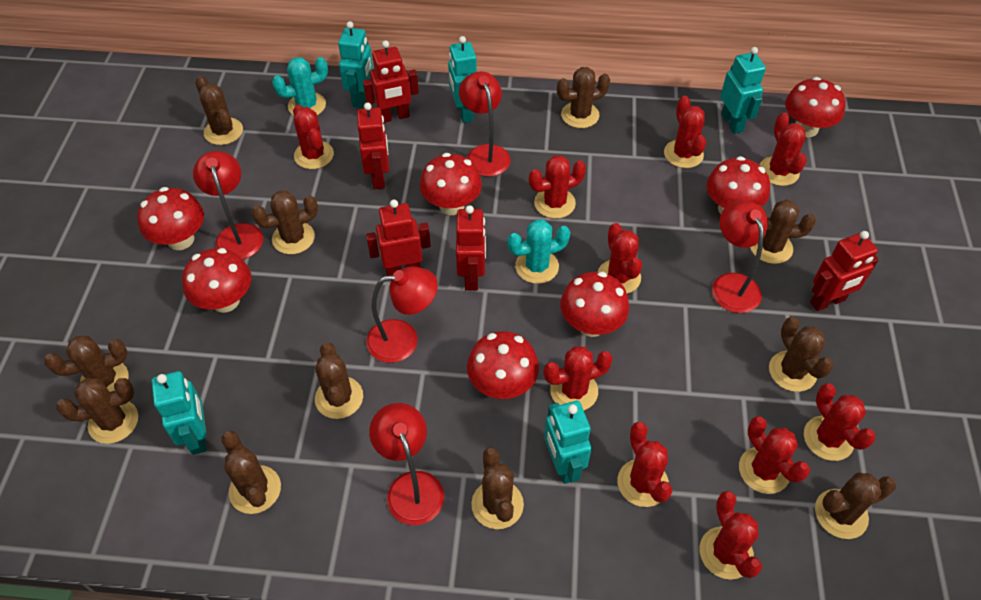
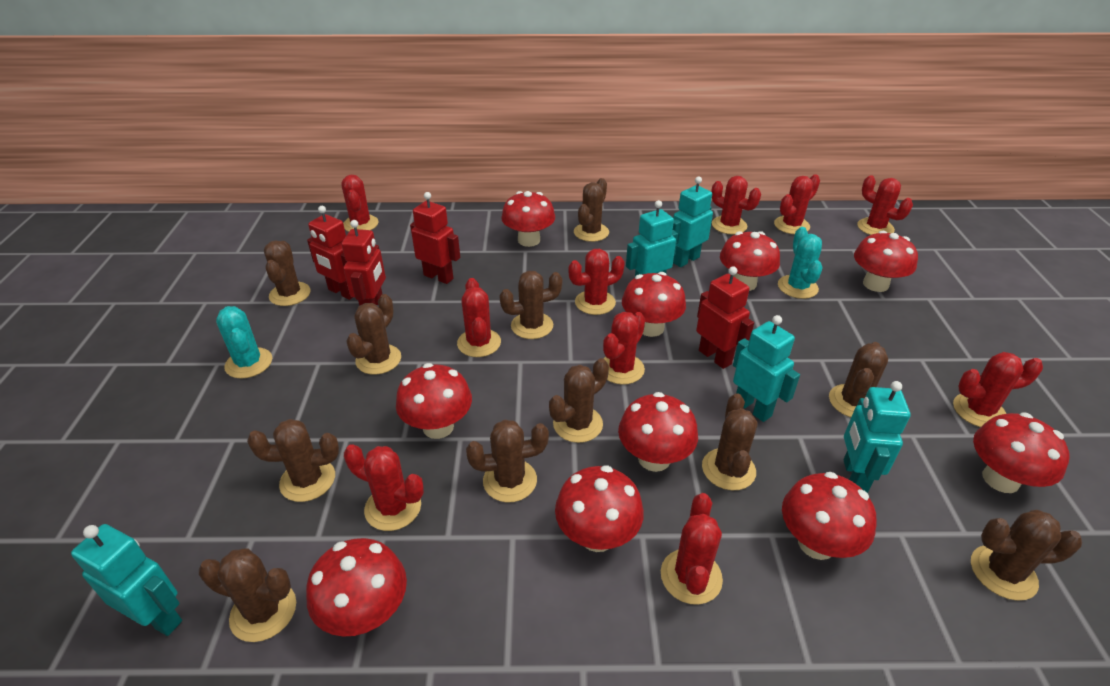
red lamp: 5 -> 0
red mushroom: 7 -> 10
red robot: 5 -> 4

